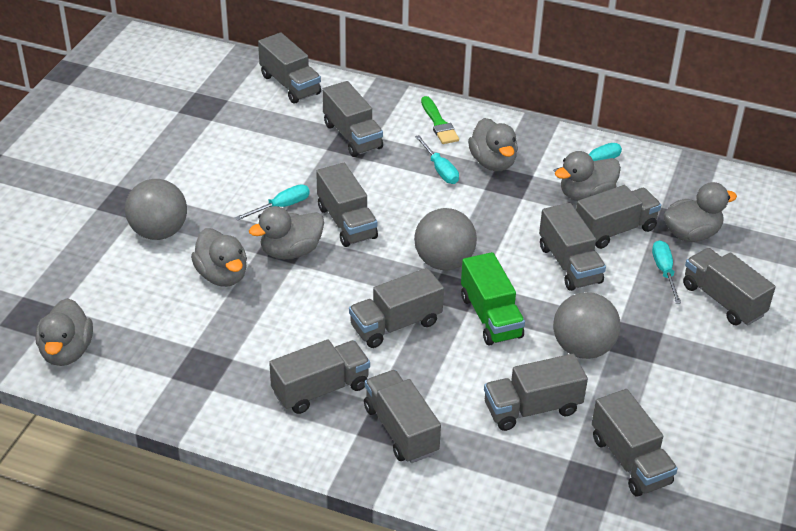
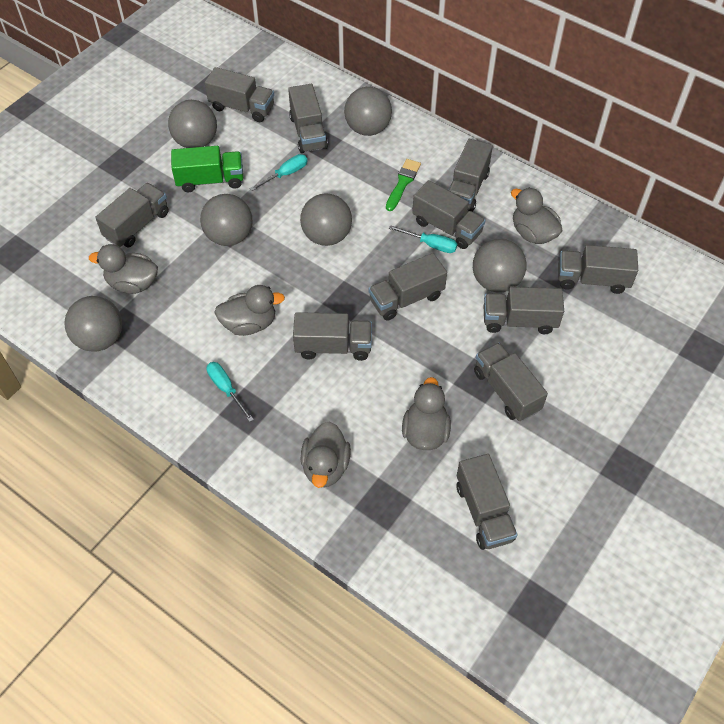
grey ball: 3 -> 6
grey duck: 6 -> 5
turquoise screwdriver: 4 -> 3

